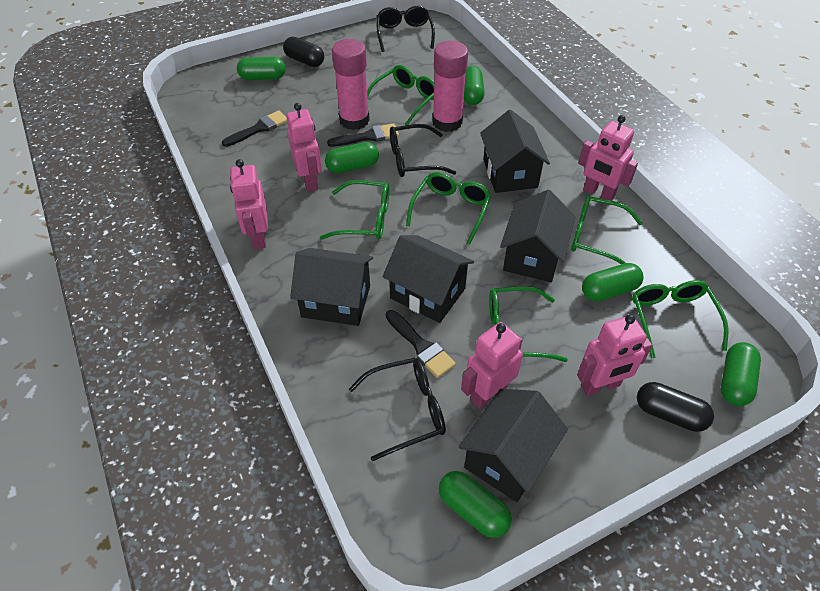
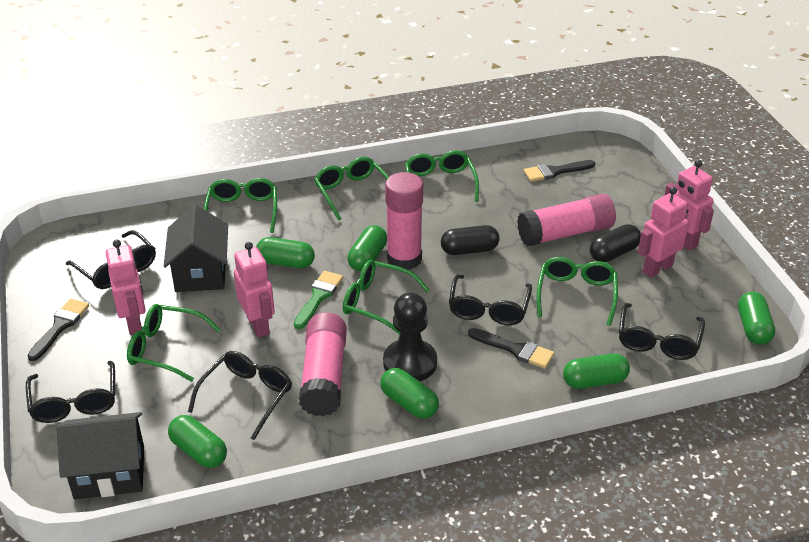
black glasses: 3 -> 5
black house: 5 -> 2
black pawn: 0 -> 1
green brush: 0 -> 1
pink glue stick: 2 -> 3
pink robot: 5 -> 4

